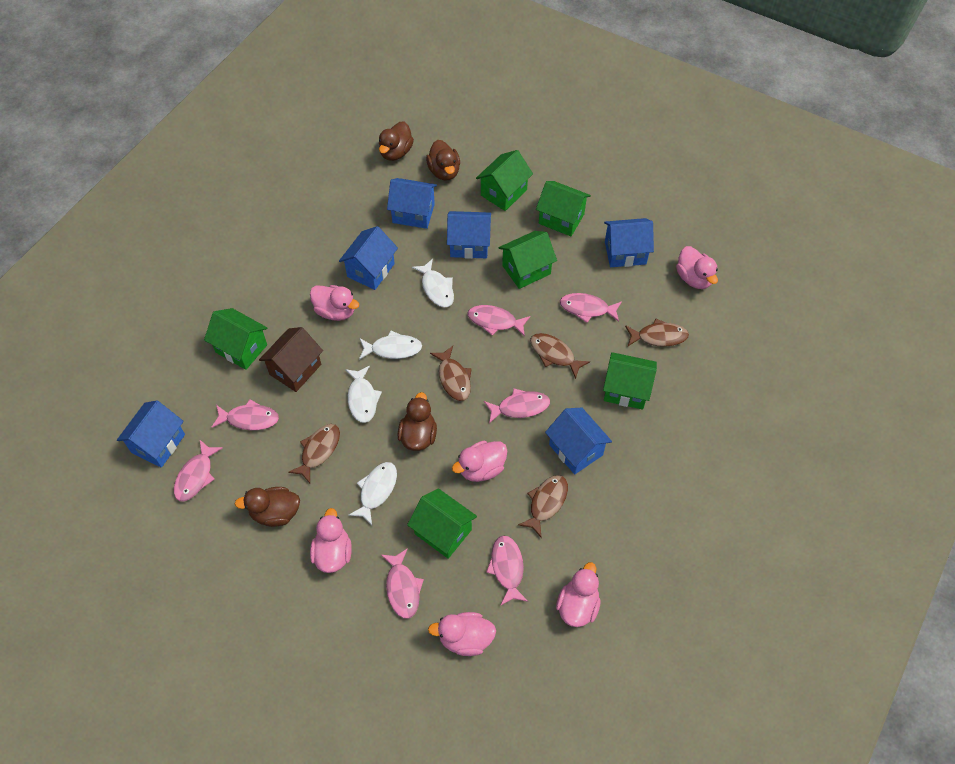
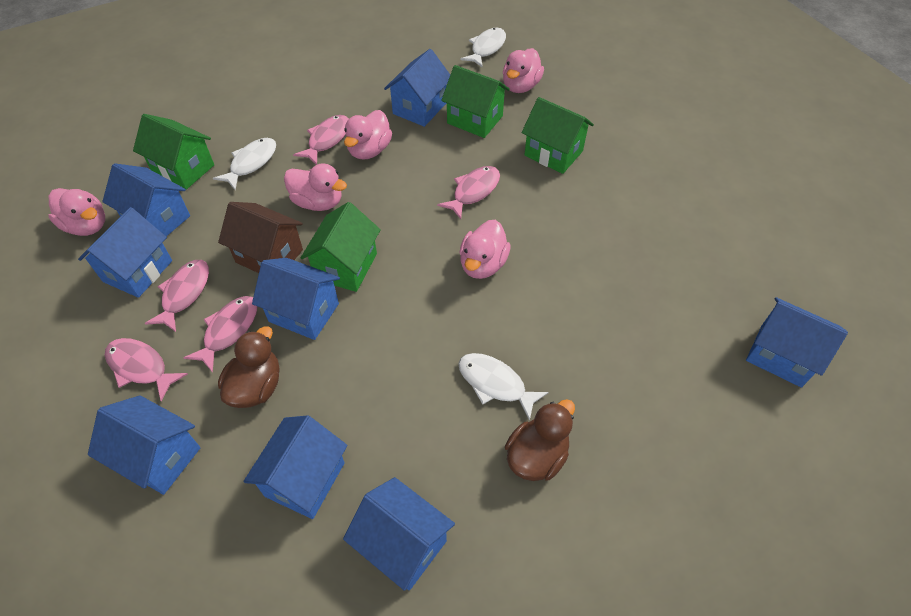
blue house: 6 -> 8
brown duck: 4 -> 2
brown fish: 5 -> 0
green house: 6 -> 4
pink duck: 6 -> 5
pink fish: 7 -> 5
white fish: 4 -> 3

